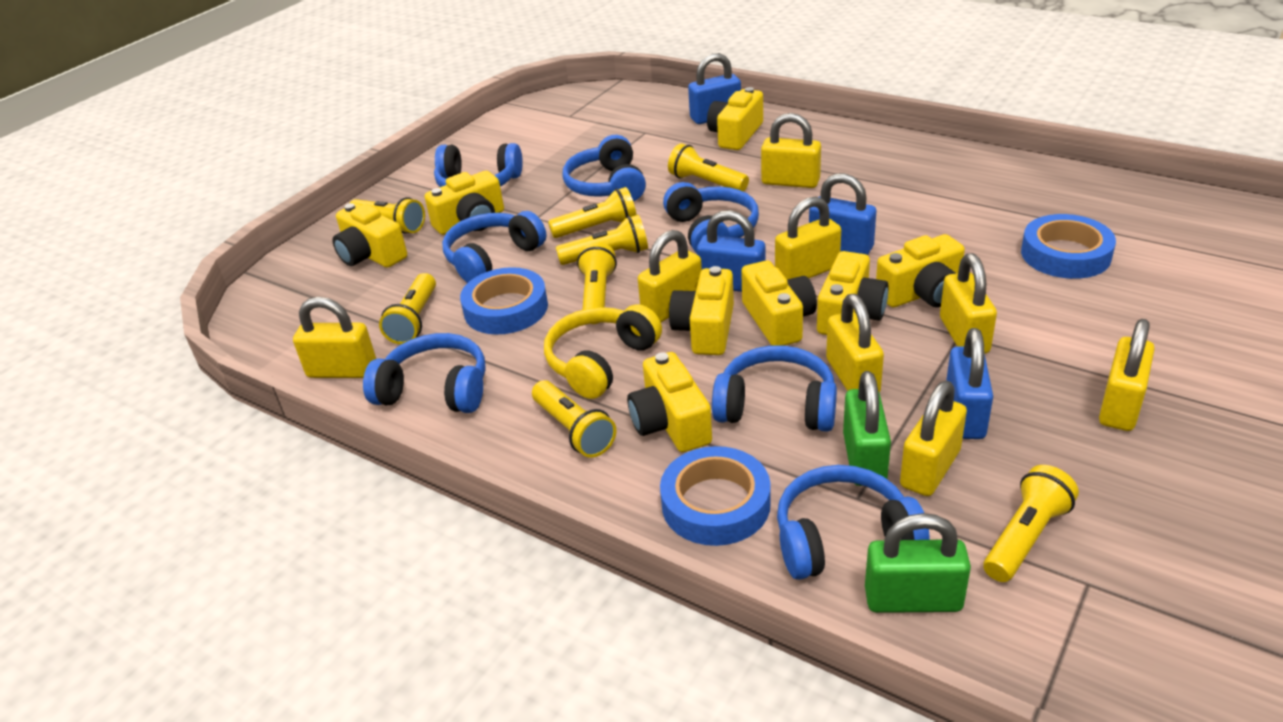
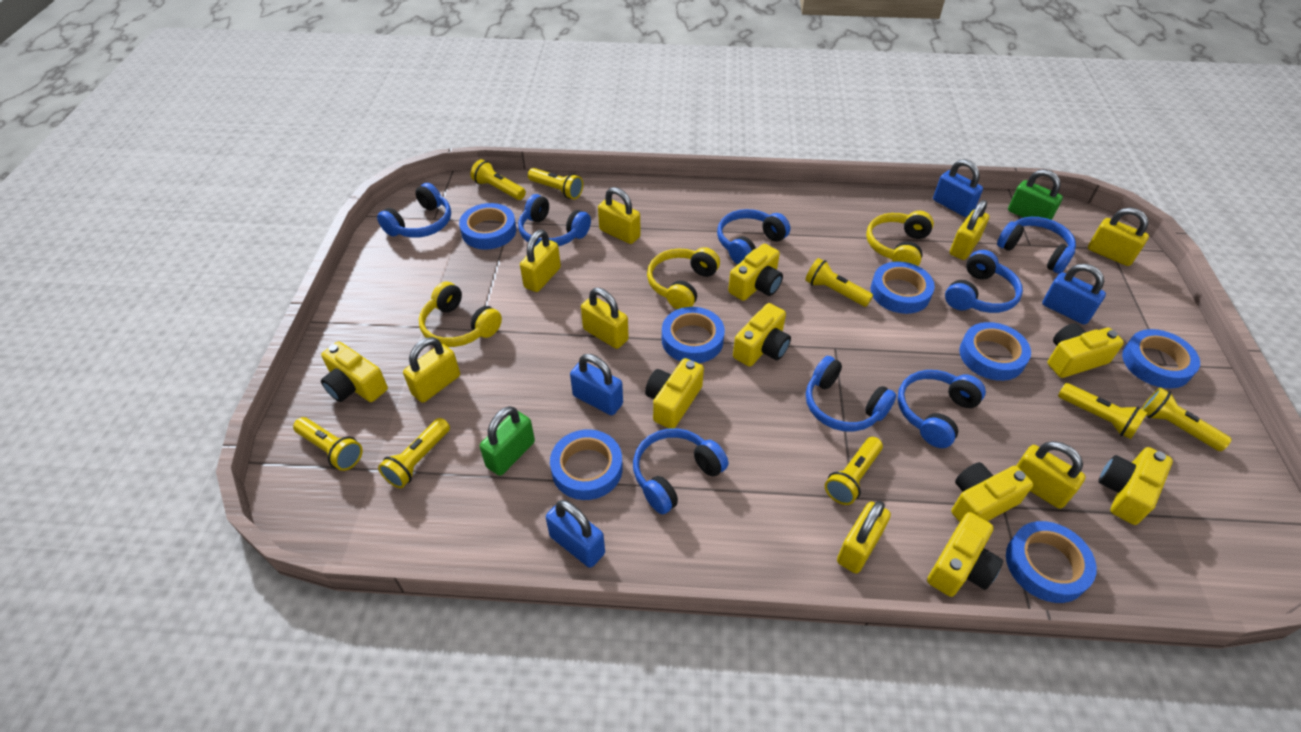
blue headphones: 7 -> 8
blue tape: 3 -> 7
yellow headphones: 1 -> 3

